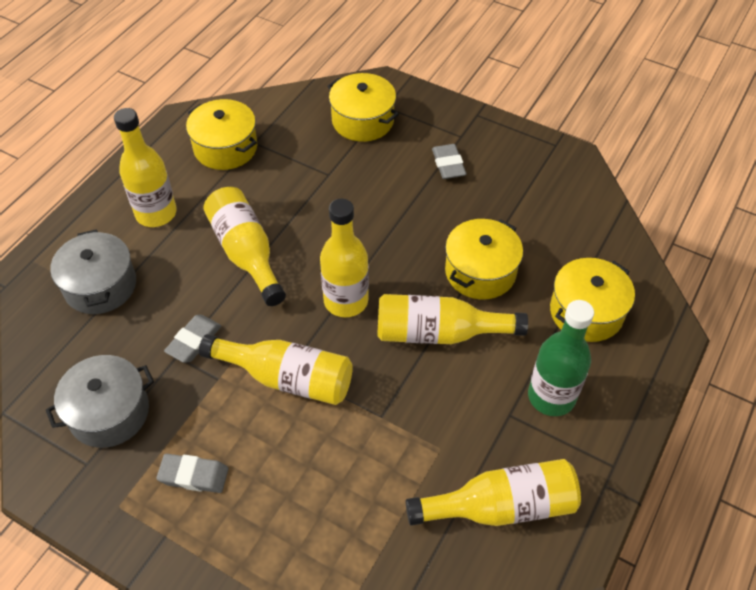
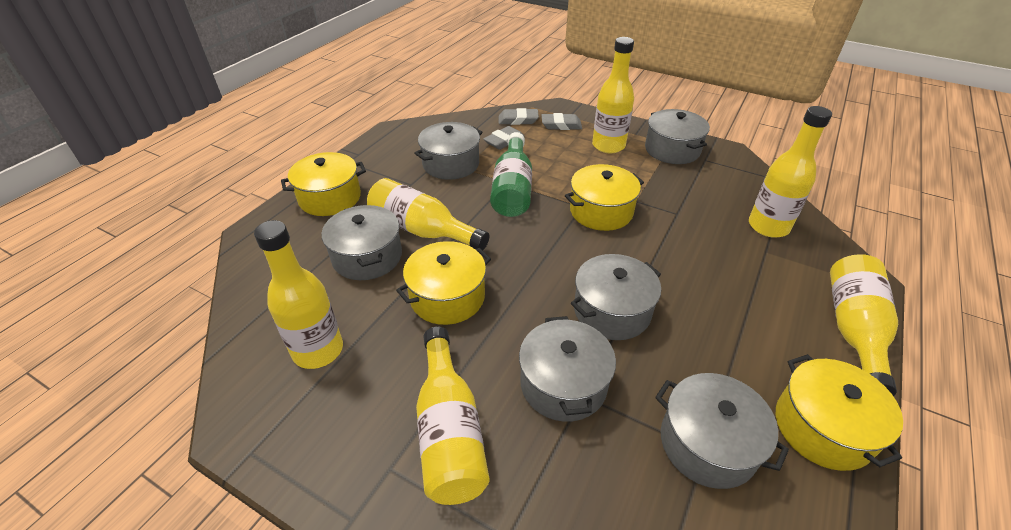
grey pot: 2 -> 6

